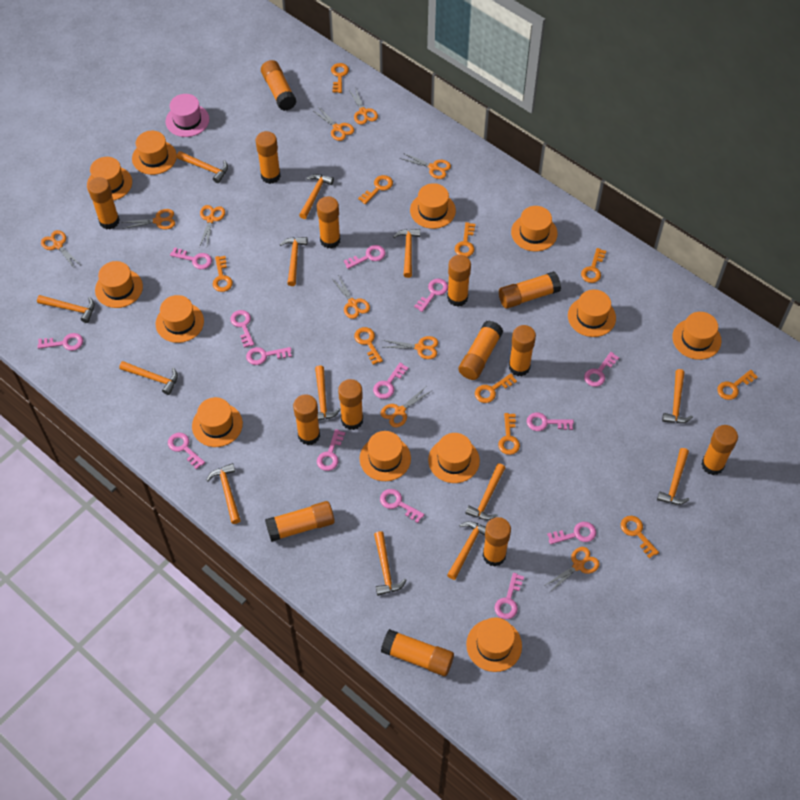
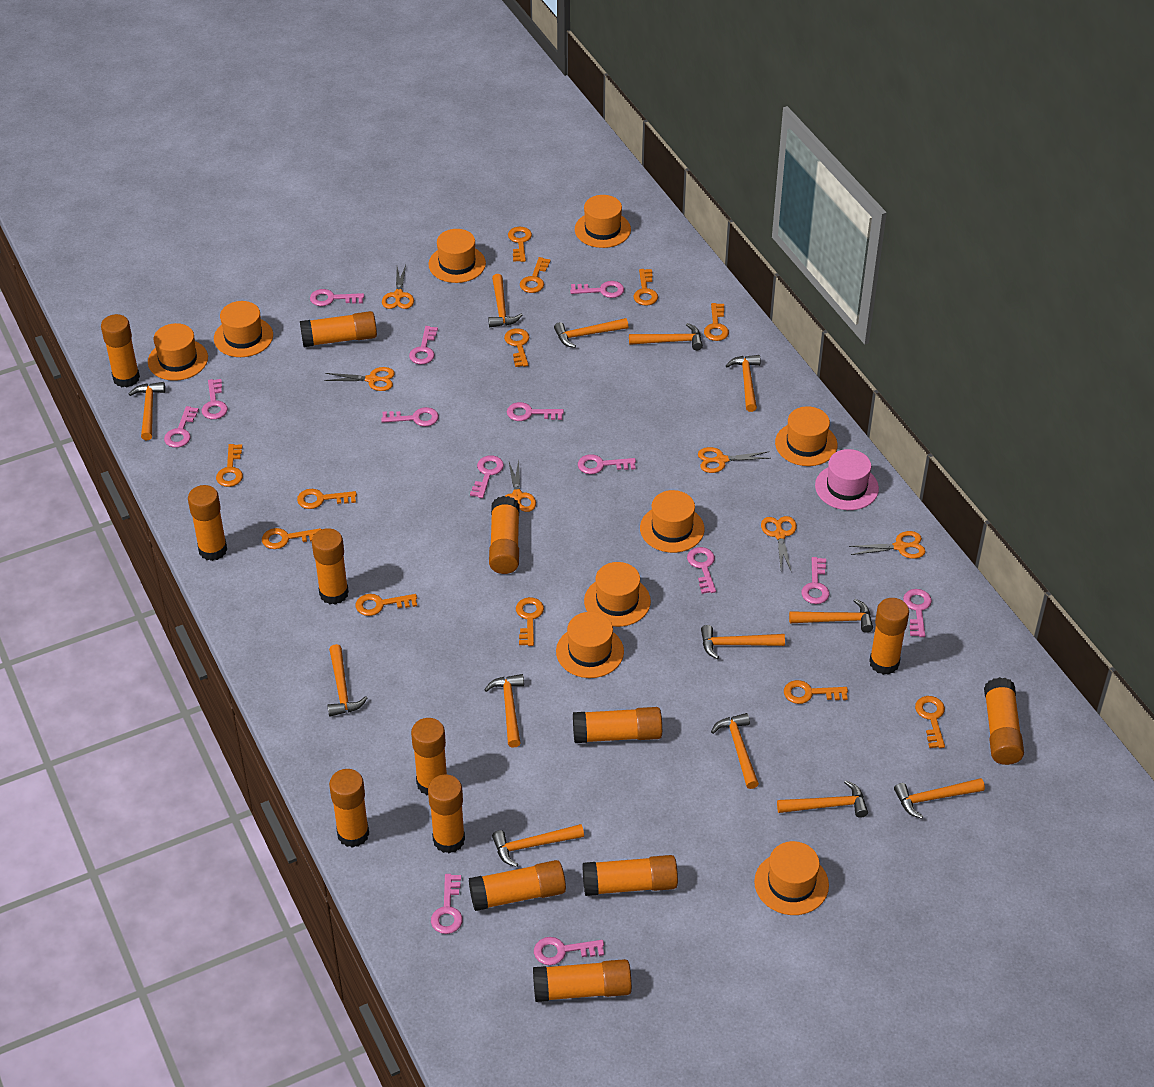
orange hat: 12 -> 9
orange key: 10 -> 12
orange scissors: 10 -> 6

